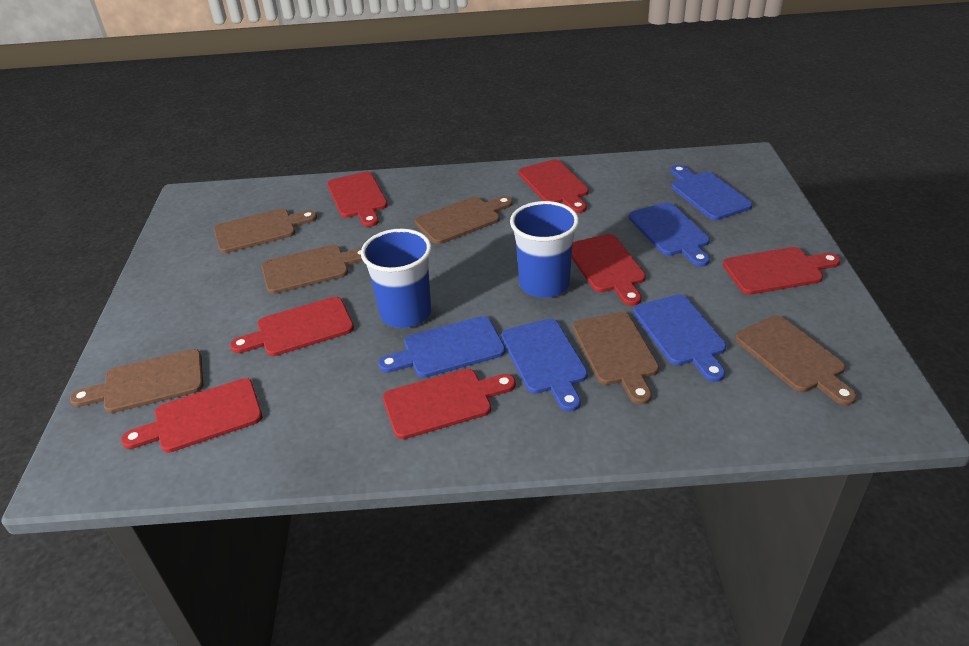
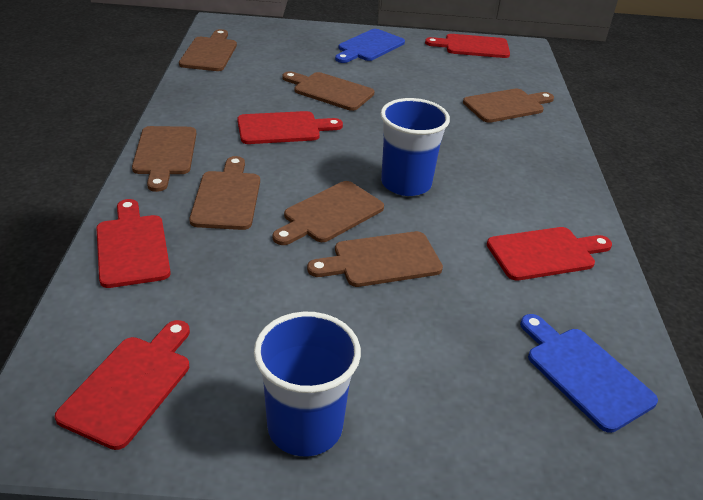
blue cutting board: 5 -> 2
brown cutting board: 6 -> 7
red cutting board: 7 -> 5

